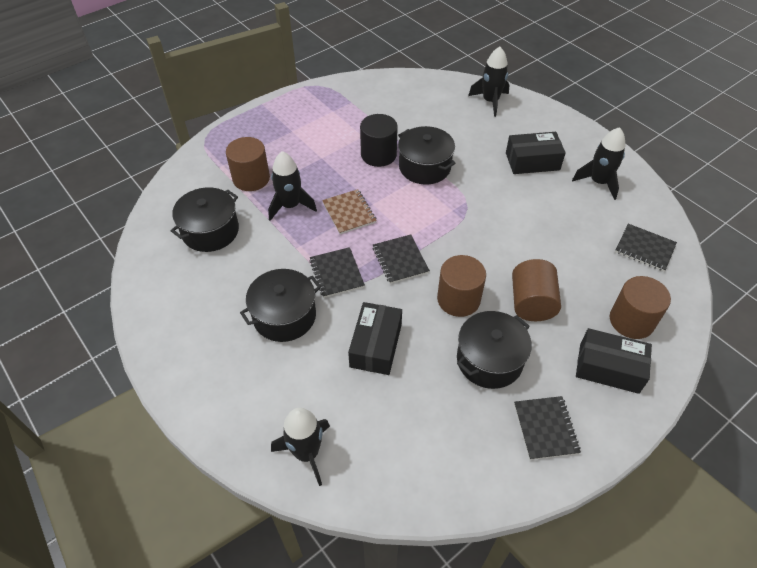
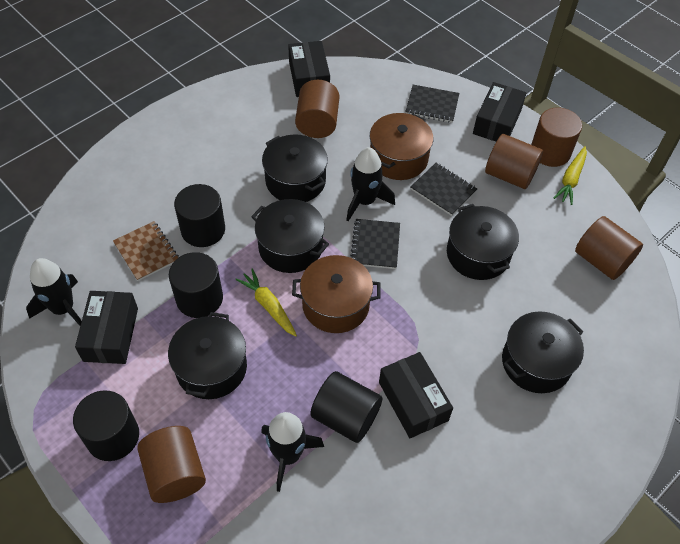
black box: 3 -> 4
black cylinder: 1 -> 4
black notebook: 4 -> 3
black pot: 4 -> 5
black rocket: 4 -> 3
brown cylinder: 4 -> 5
brown pot: 0 -> 2
yellow carrot: 0 -> 2

